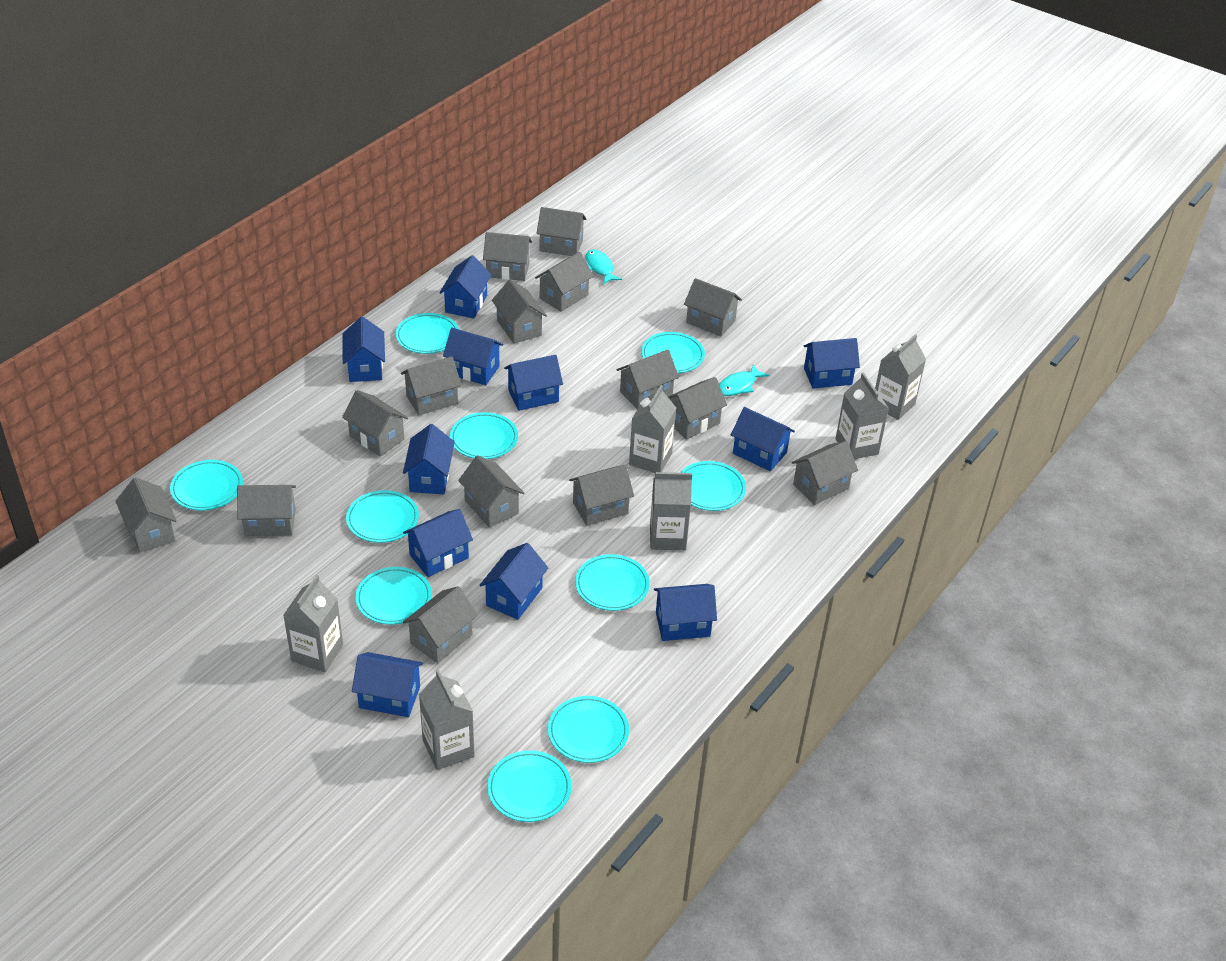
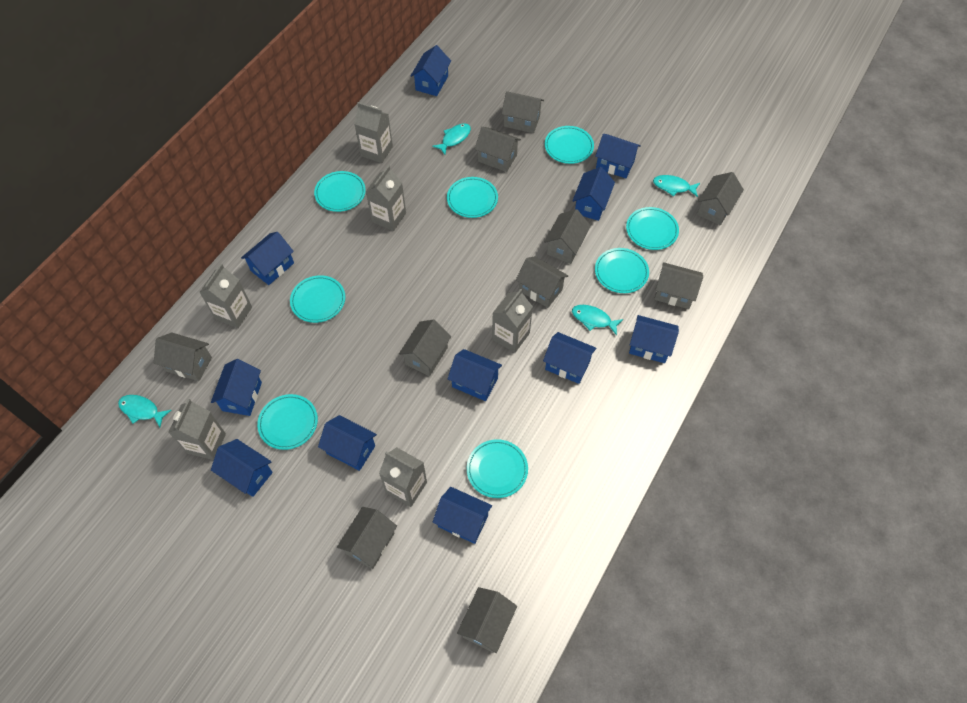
grey house: 15 -> 10
turquoise fish: 2 -> 4
turquoise plate: 10 -> 8

